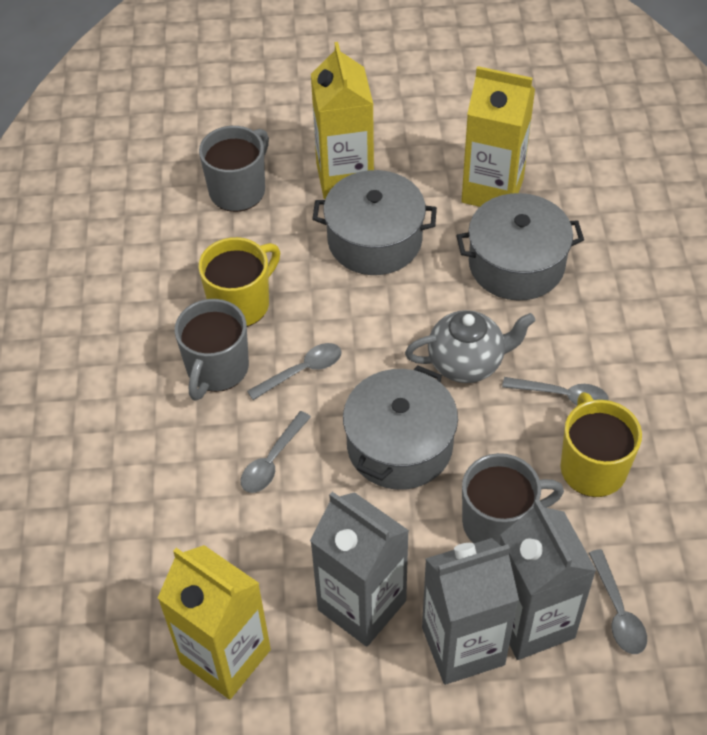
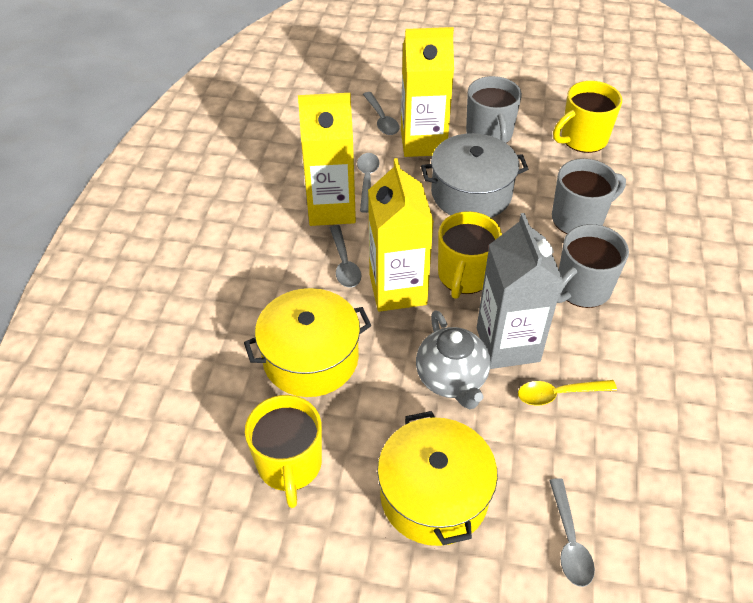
grey carton: 3 -> 1
grey pot: 3 -> 1
yellow mug: 2 -> 3
yellow pot: 0 -> 2
yellow spoon: 0 -> 1

